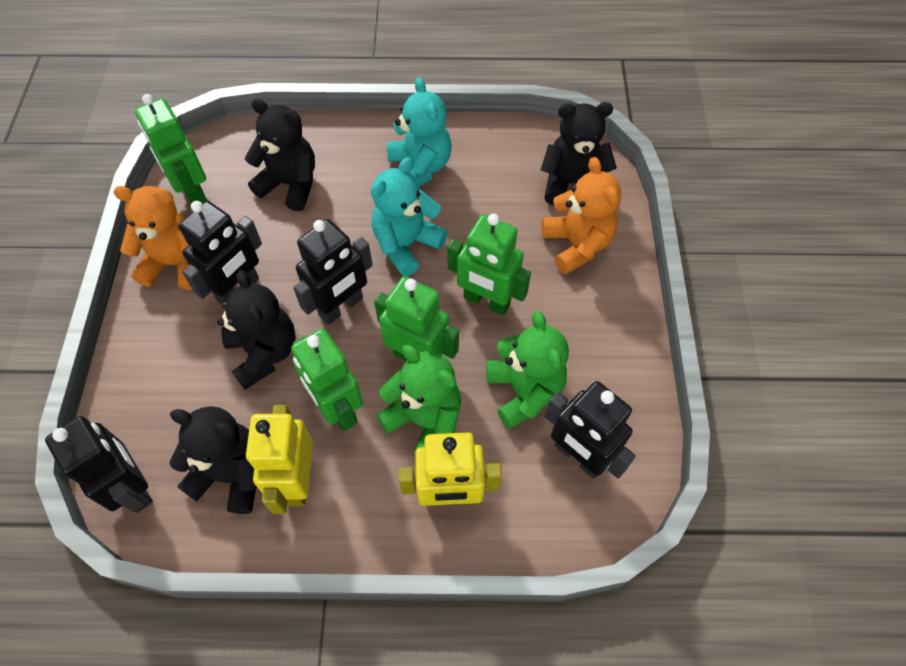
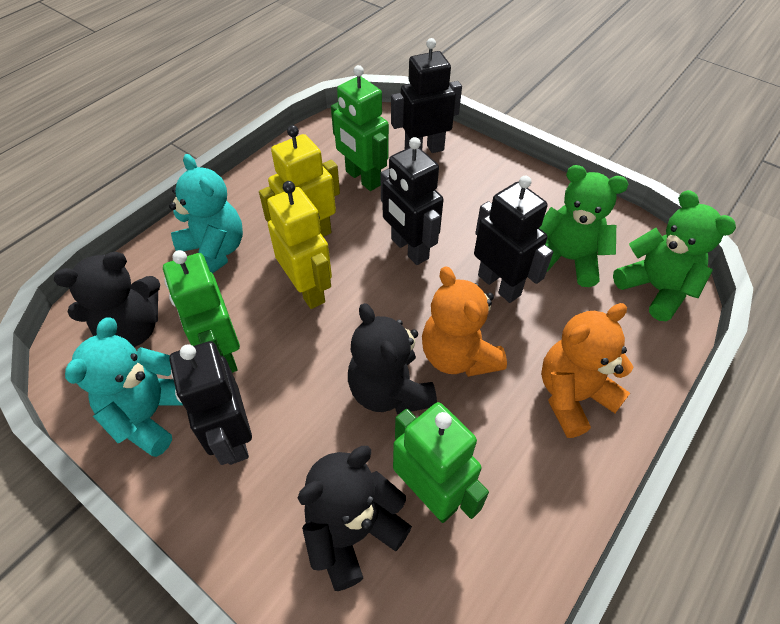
black teddy bear: 4 -> 3
green robot: 4 -> 3

